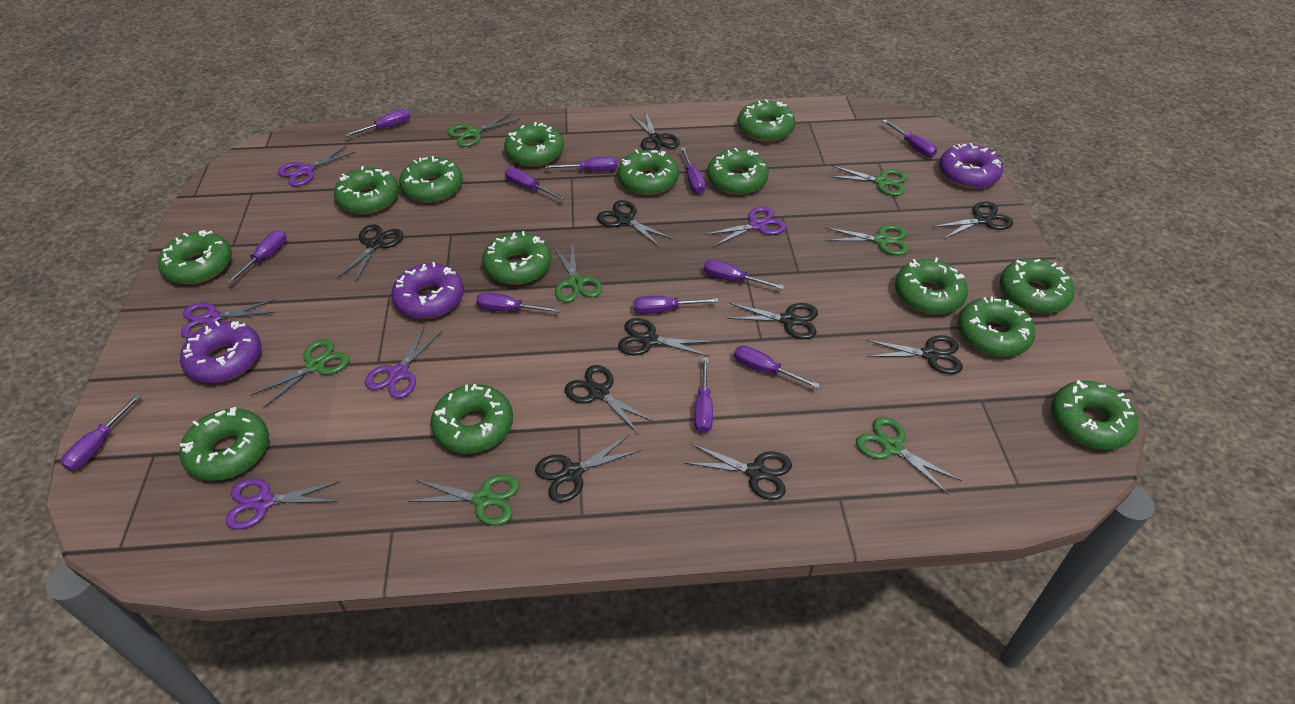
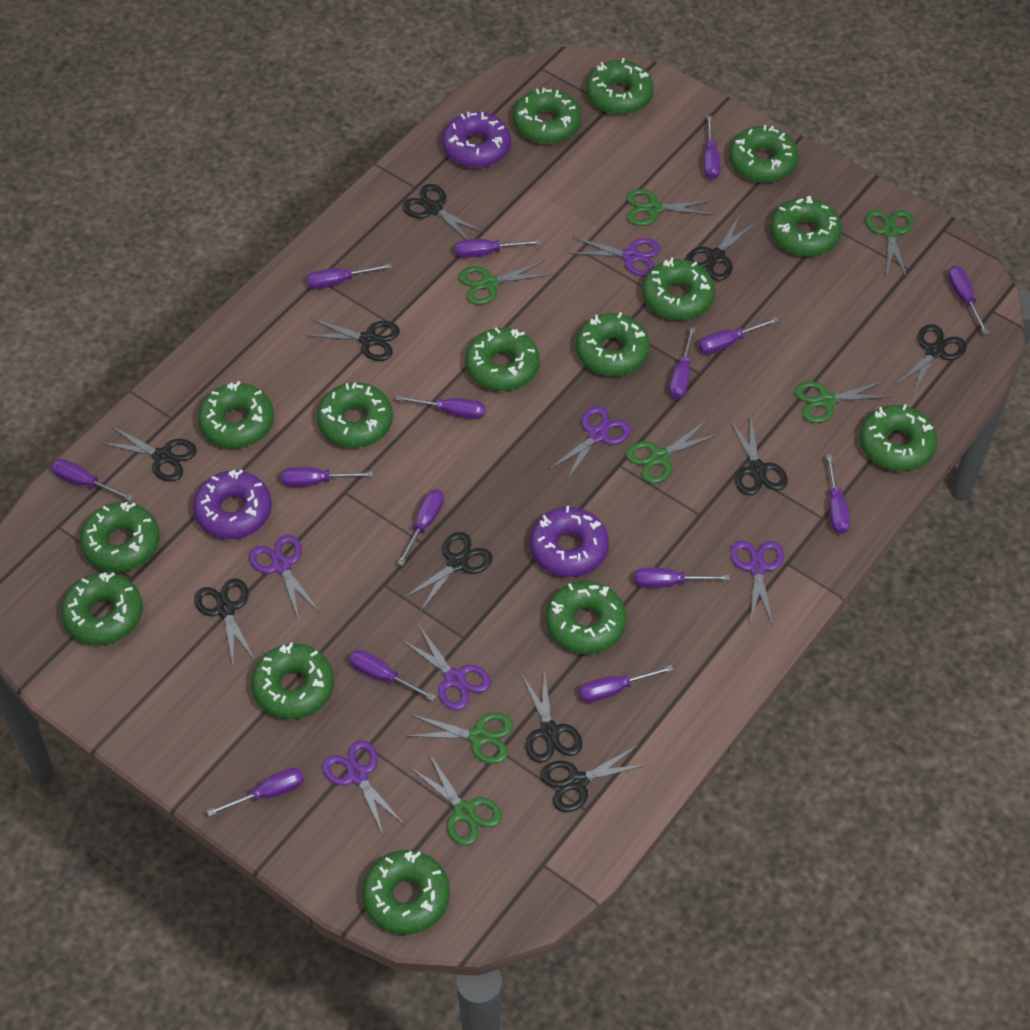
green donut: 14 -> 15
purple scissors: 5 -> 6
purple screwdriver: 12 -> 15

